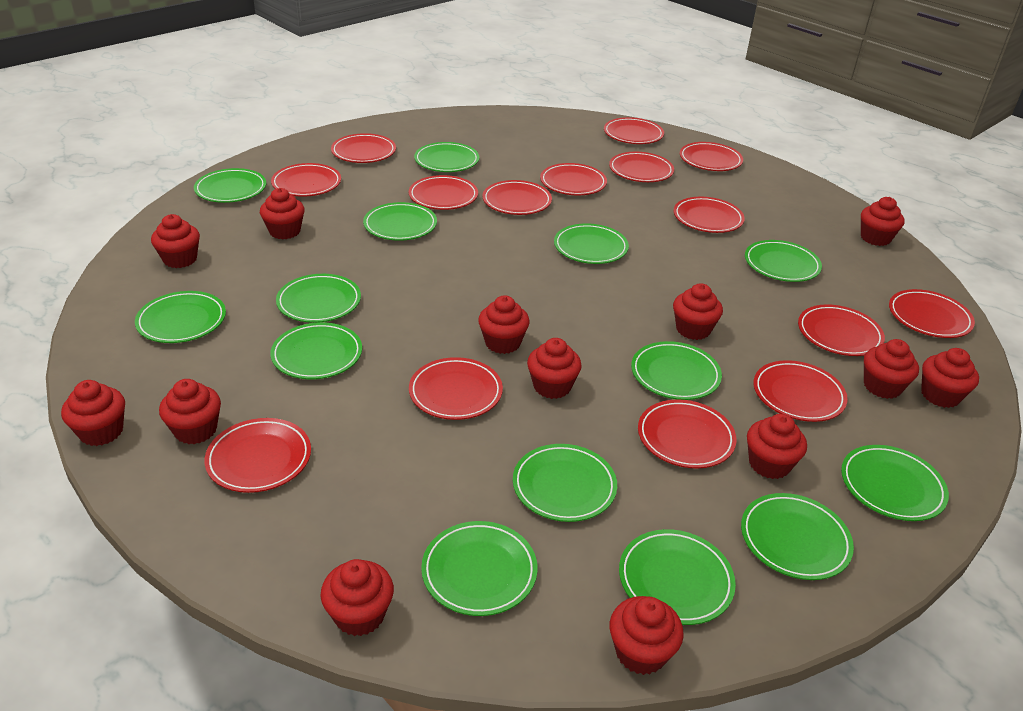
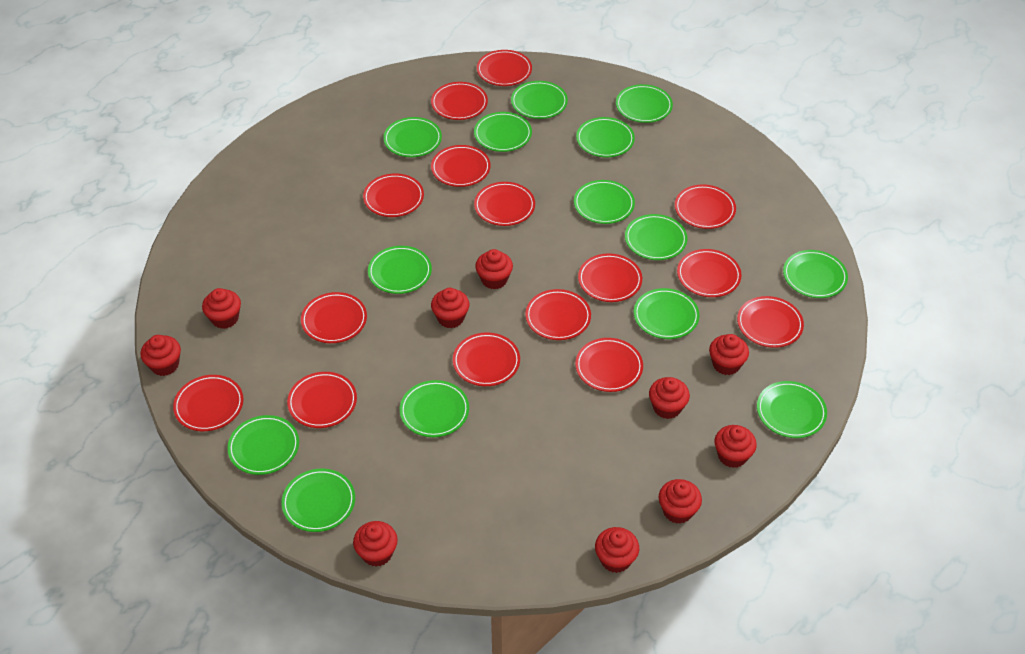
red cupcake: 13 -> 10

